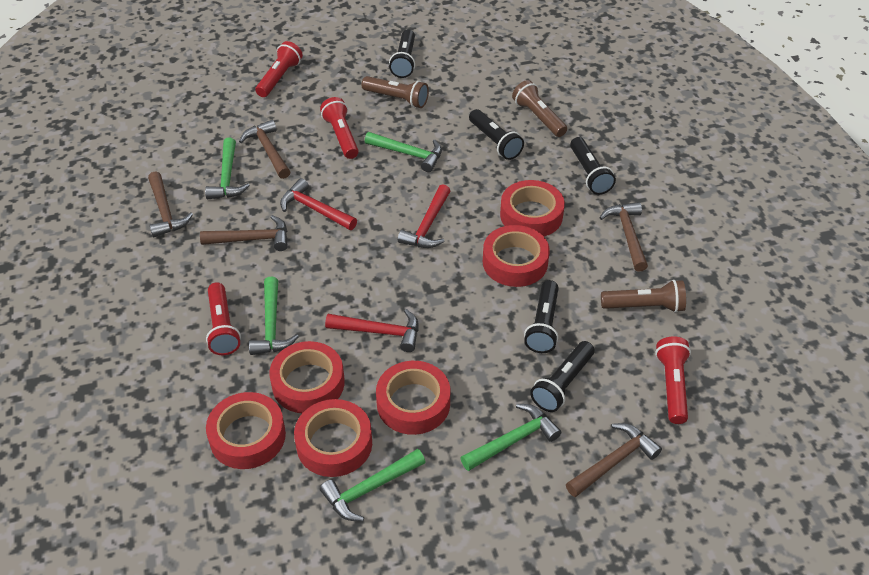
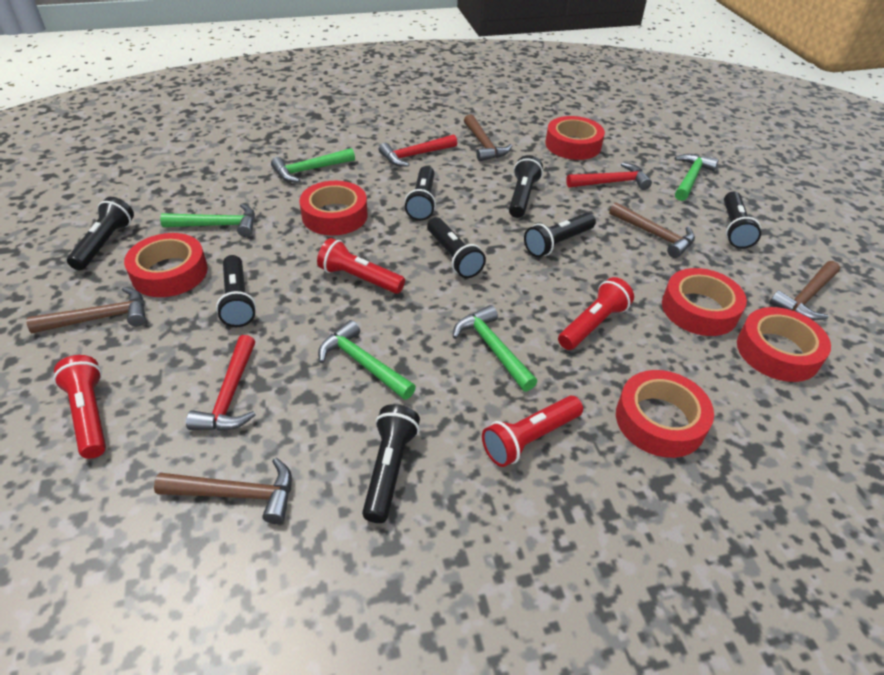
black flashlight: 5 -> 8
brown flashlight: 3 -> 0

